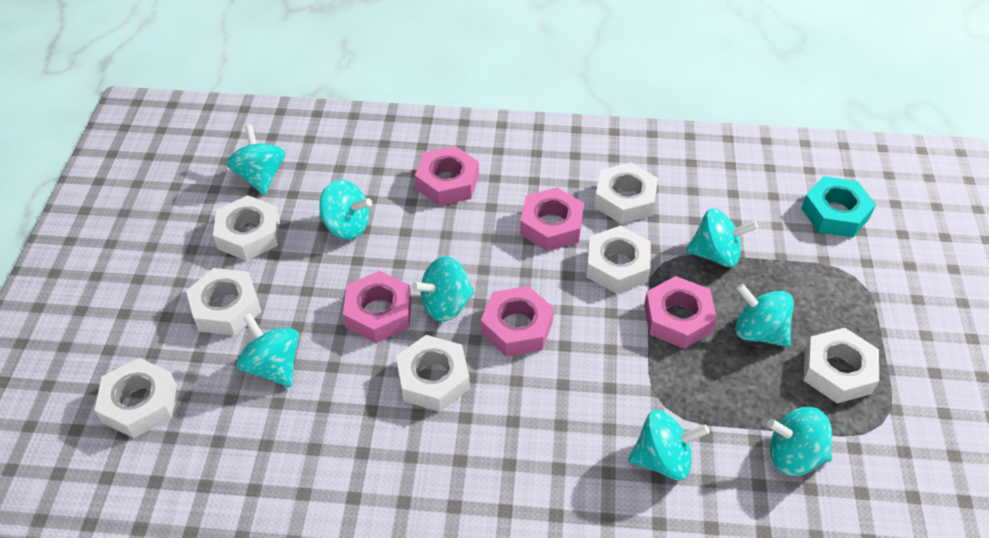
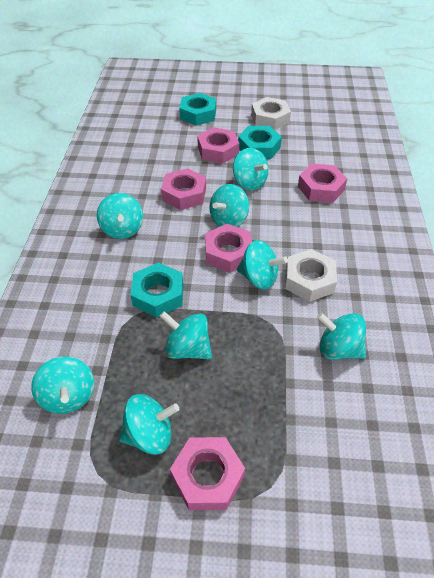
turquoise nut: 1 -> 3
white nut: 7 -> 2

